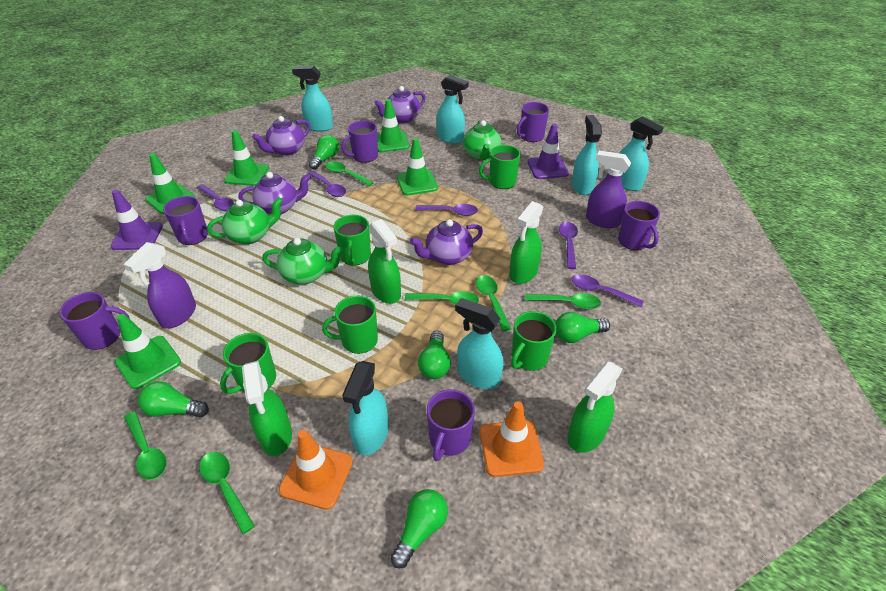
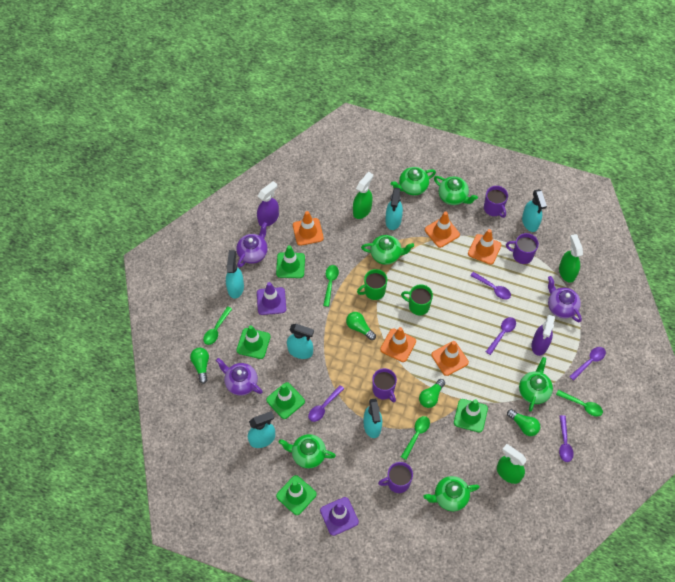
green light bulb: 5 -> 4
green mug: 5 -> 2
green spoon: 6 -> 4
green spray bottle: 4 -> 3
green teapot: 3 -> 6
orange traffic cone: 2 -> 5
purple mug: 6 -> 4
purple teapot: 4 -> 3

